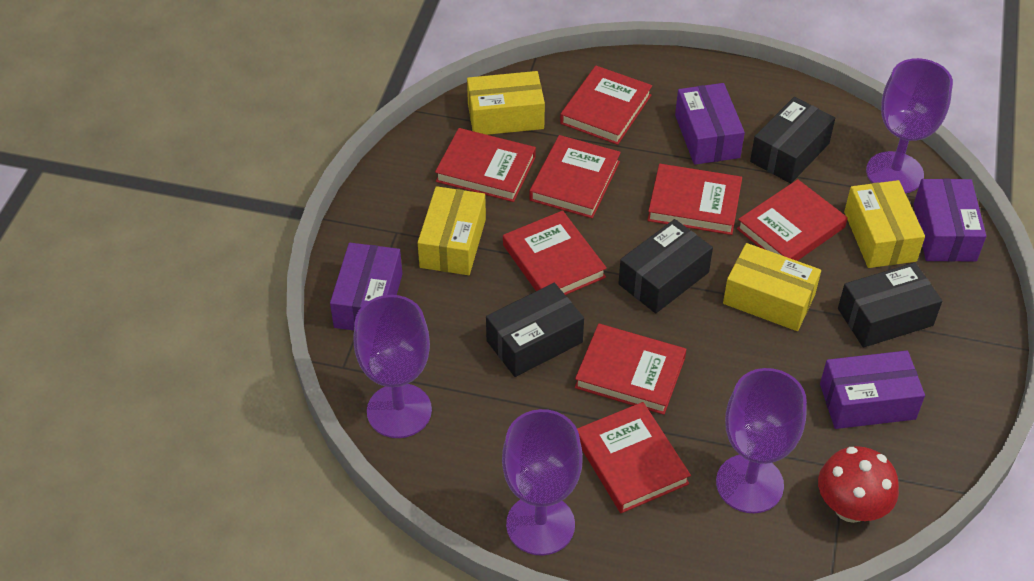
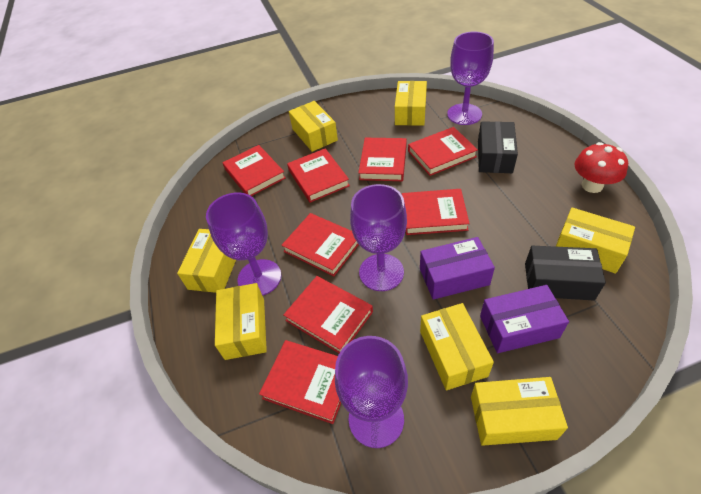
black box: 4 -> 2
purple box: 4 -> 2
yellow box: 4 -> 7

